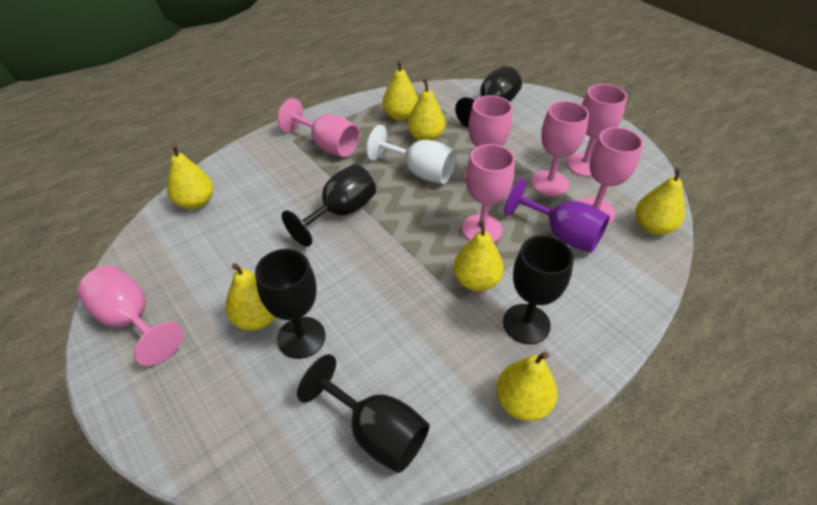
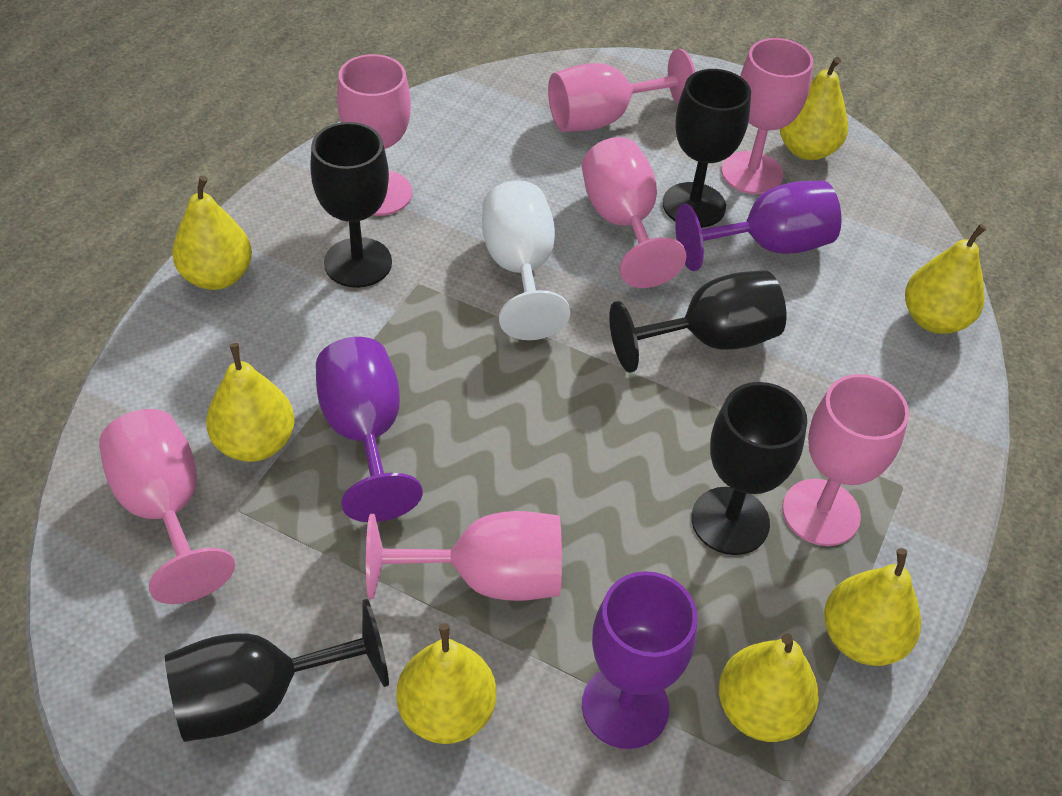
purple goblet: 1 -> 3

